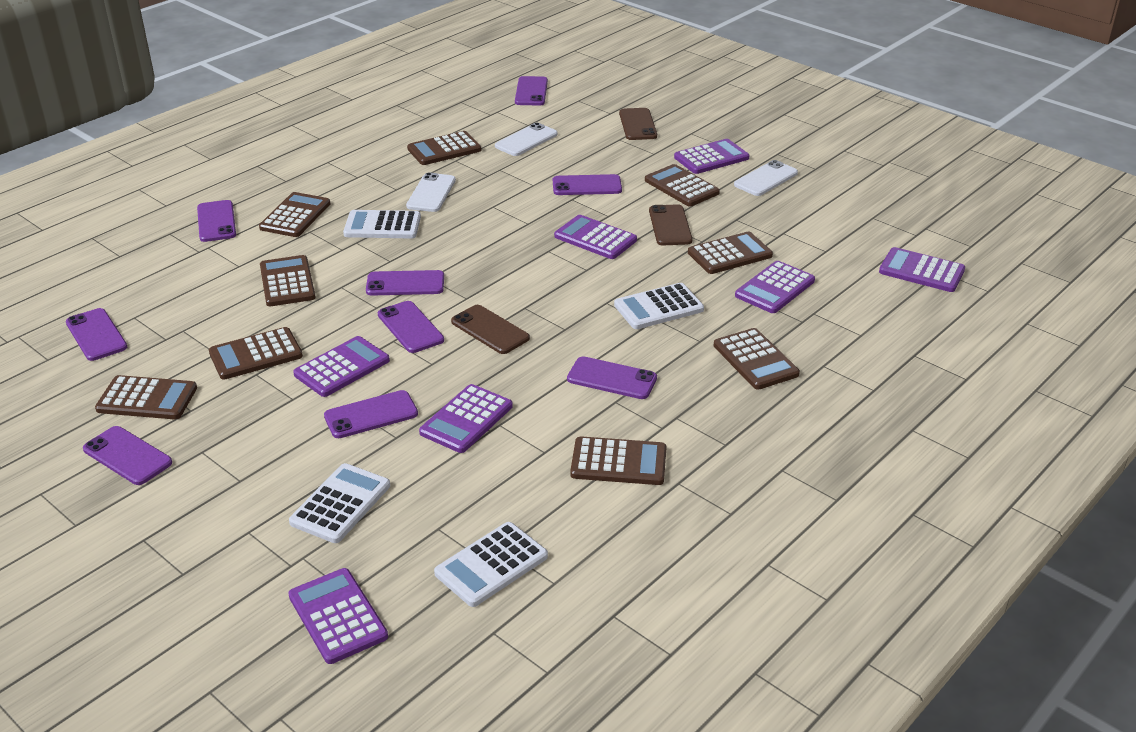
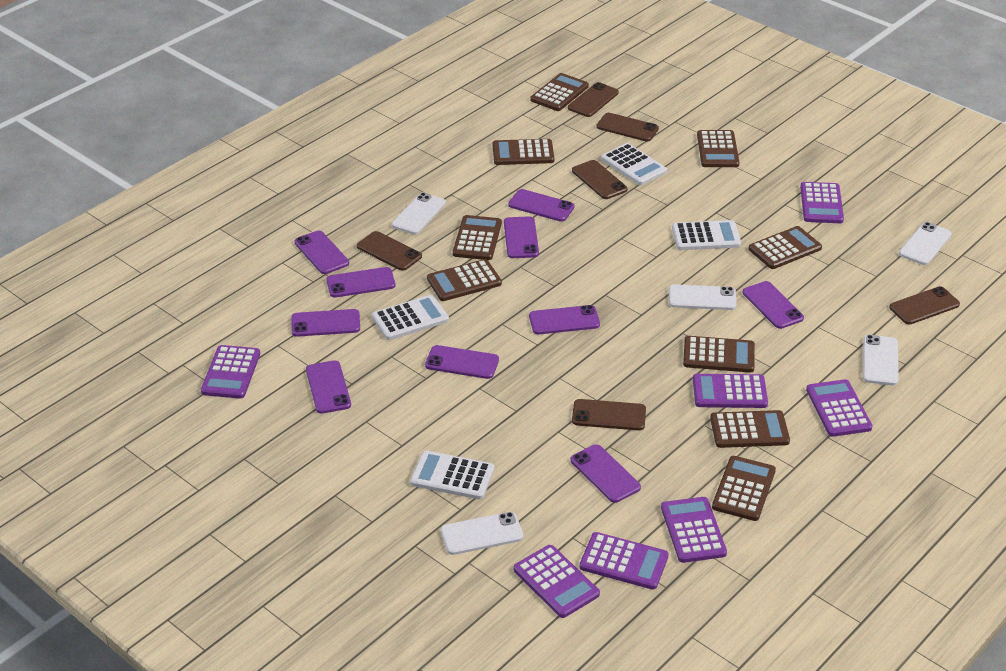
brown phone: 3 -> 6
purple phone: 9 -> 10
white phone: 3 -> 5

